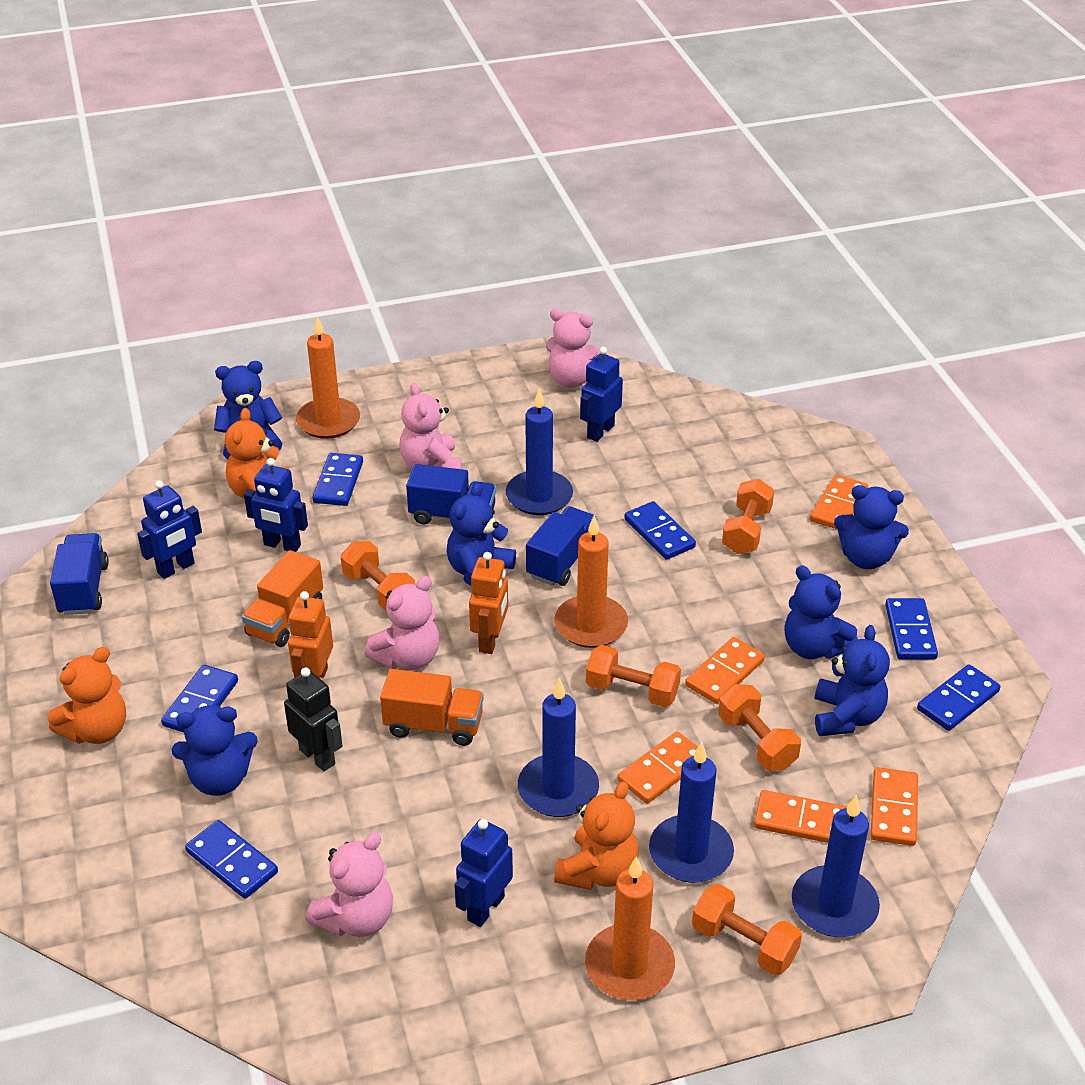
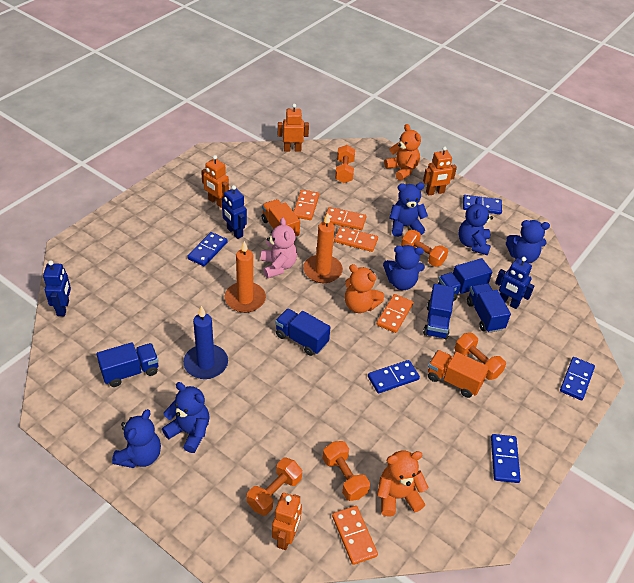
black robot: 1 -> 0
blue candle: 4 -> 1
blue domino: 6 -> 5
blue robot: 4 -> 3
blue truck: 3 -> 5
orange candle: 3 -> 2
orange robot: 2 -> 4
pink teddy bear: 4 -> 1

